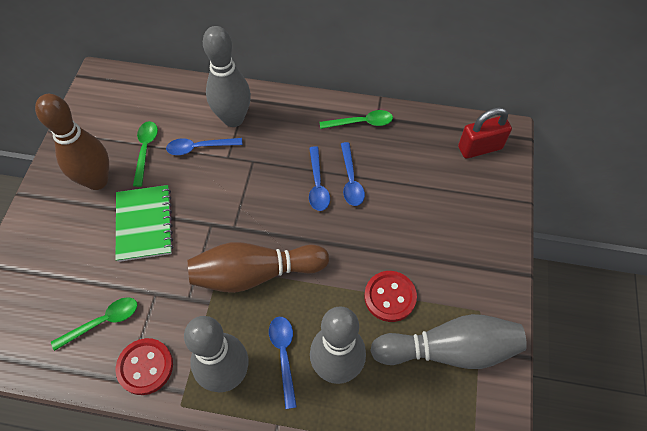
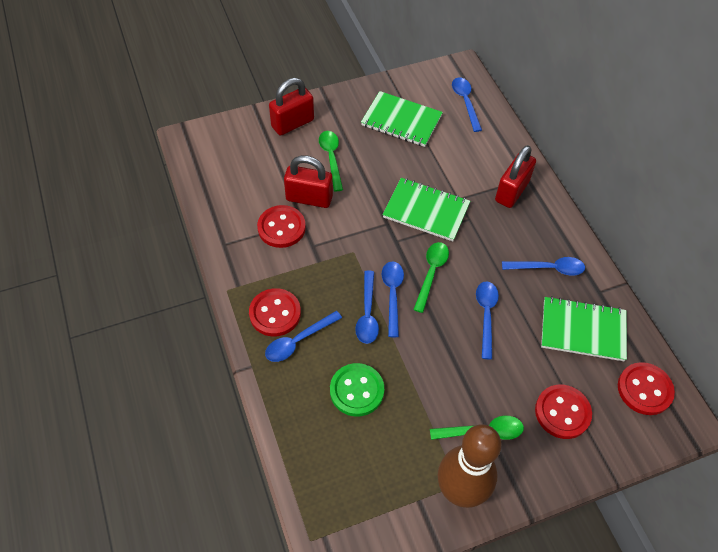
blue spoon: 4 -> 6
brown bowling pin: 2 -> 1
green button: 0 -> 1
green notebook: 1 -> 3
grey bowling pin: 4 -> 0
red button: 2 -> 4
red padlock: 1 -> 3

